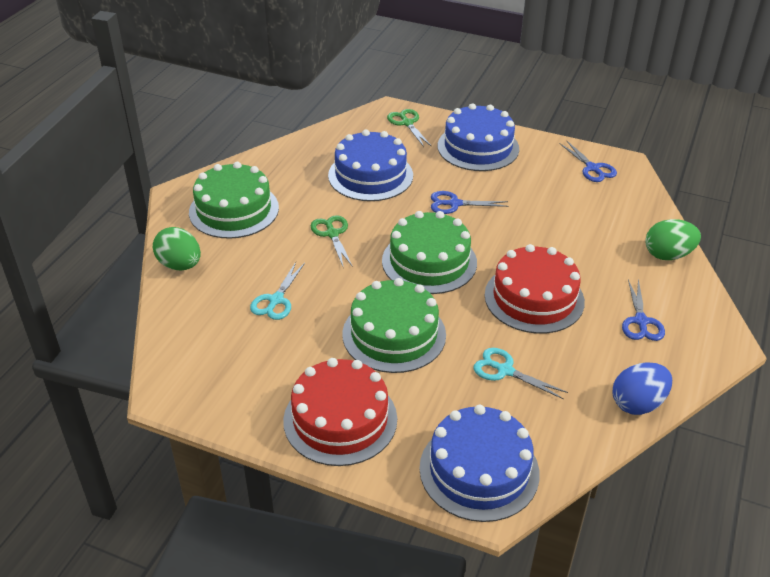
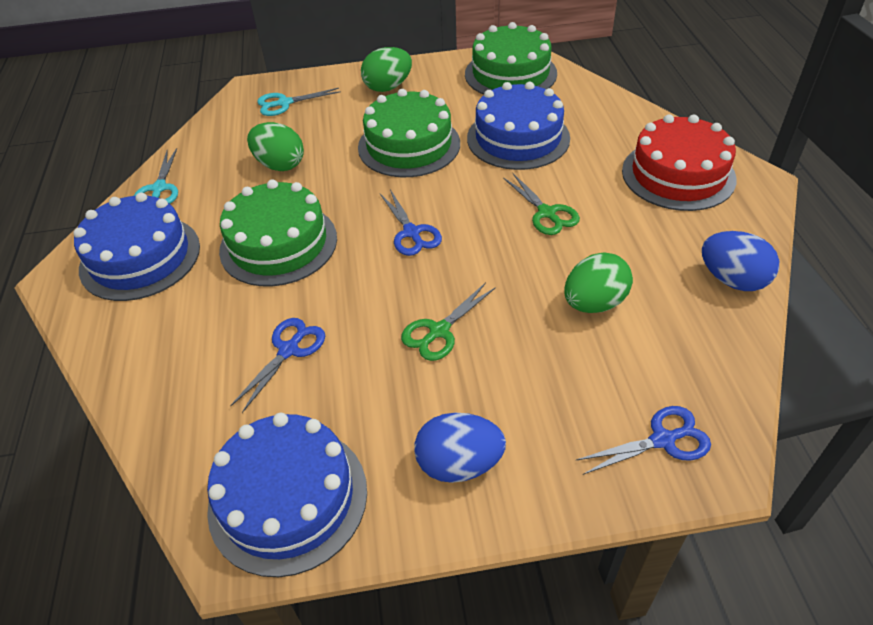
blue egg: 1 -> 2
green egg: 2 -> 3
red cake: 2 -> 1

